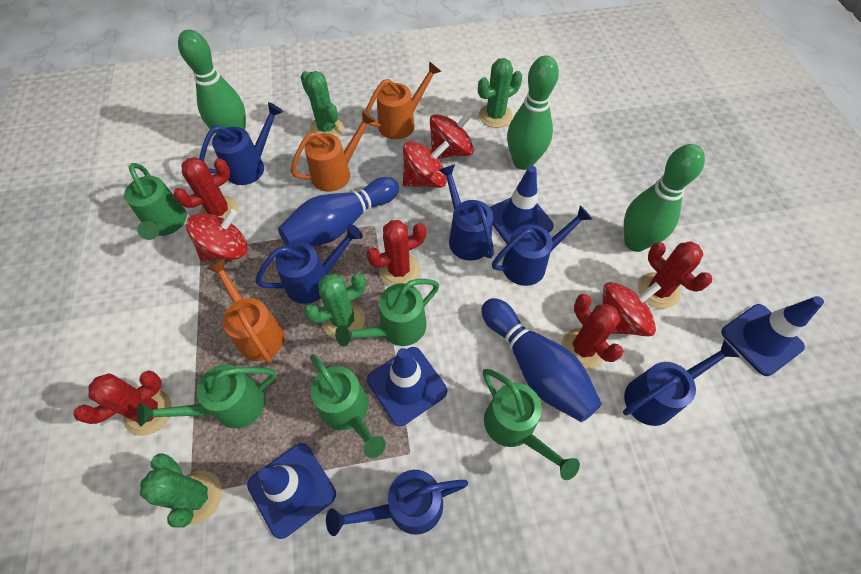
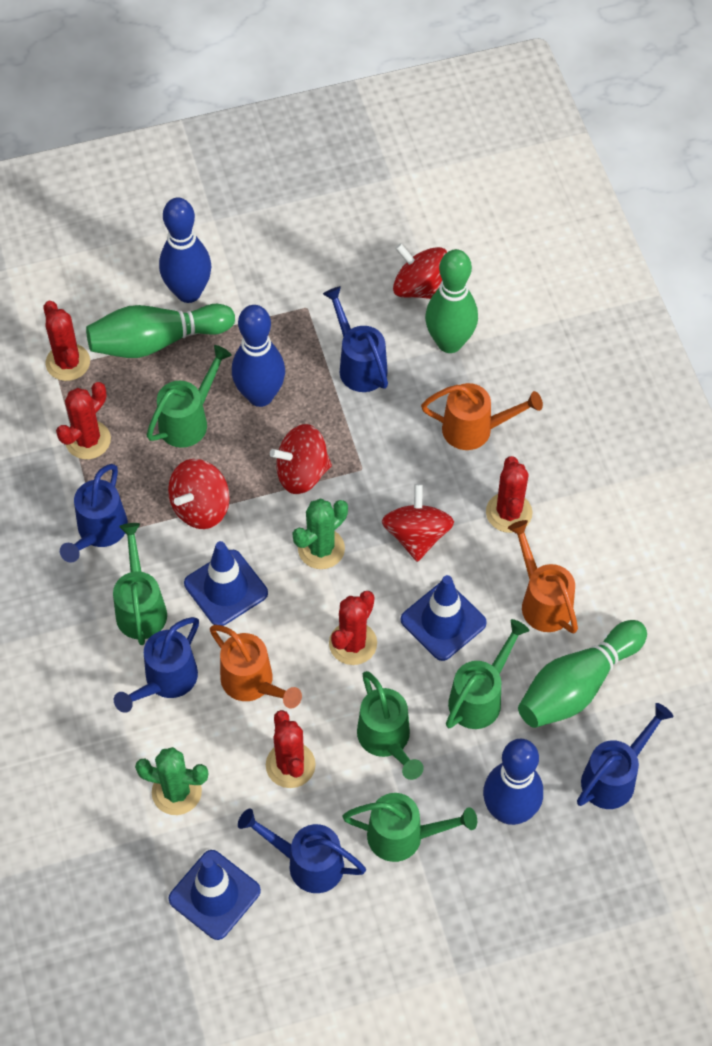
blue bowling pin: 2 -> 3
blue traffic cone: 4 -> 3
blue watering can: 6 -> 5
green cactus: 4 -> 2

